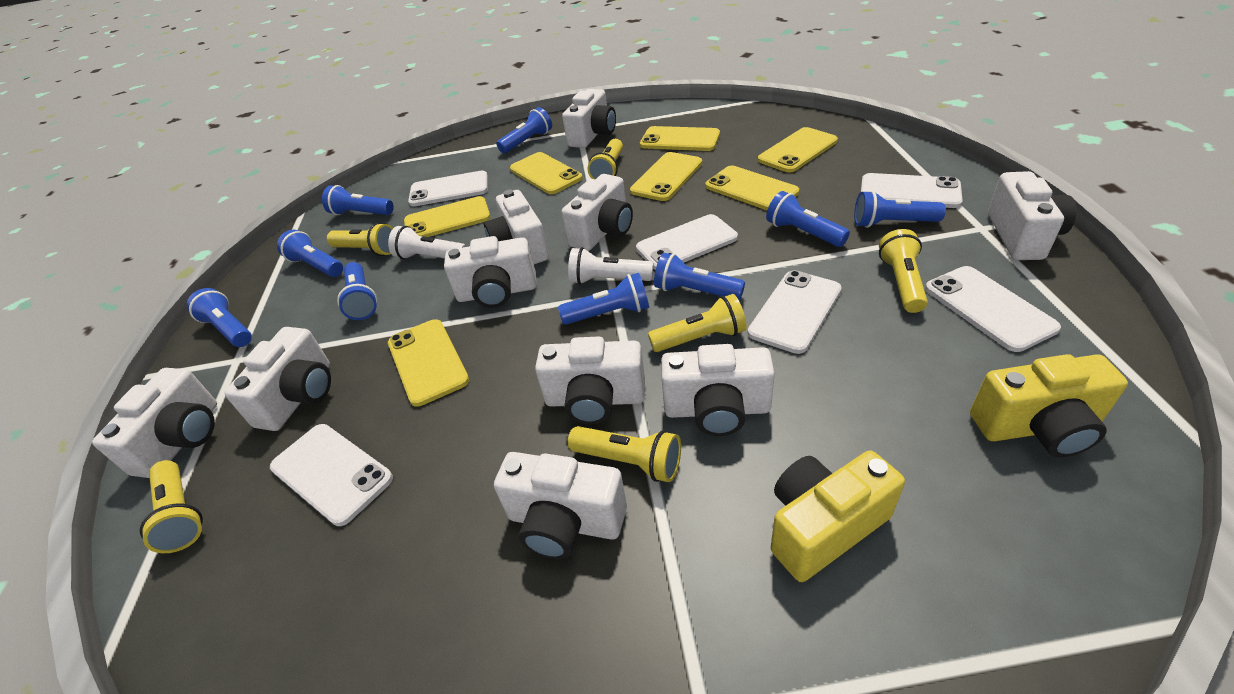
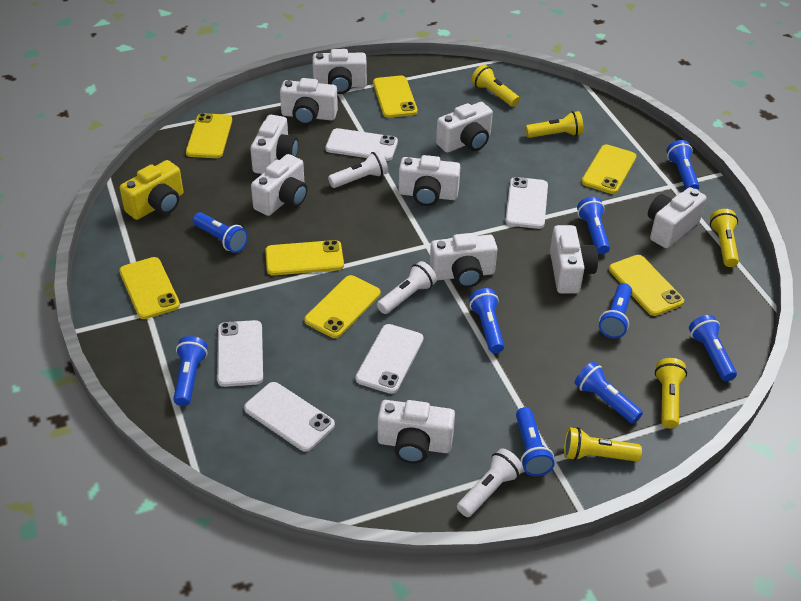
white flashlight: 2 -> 3
white phone: 6 -> 5
yellow camera: 2 -> 1
yellow flashlight: 6 -> 5

